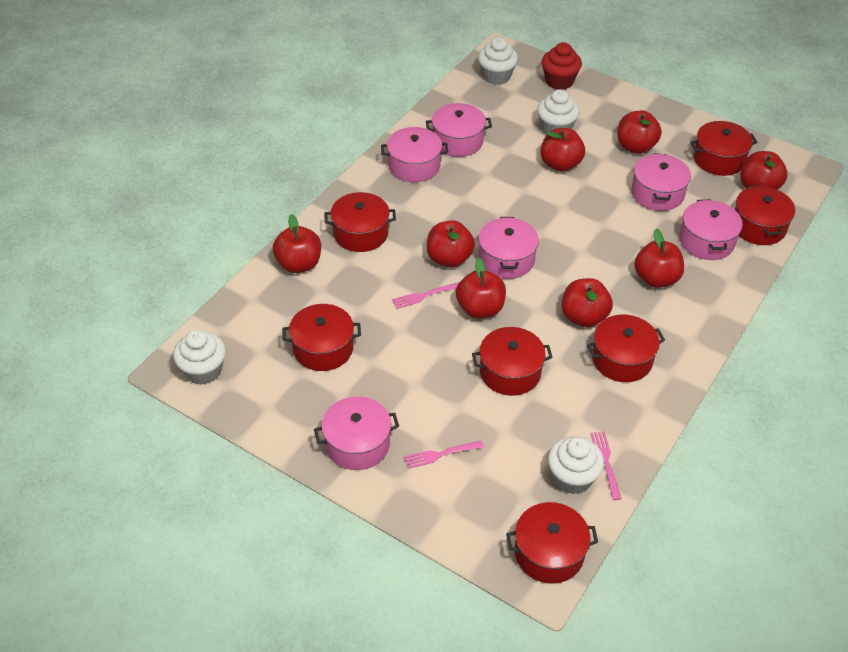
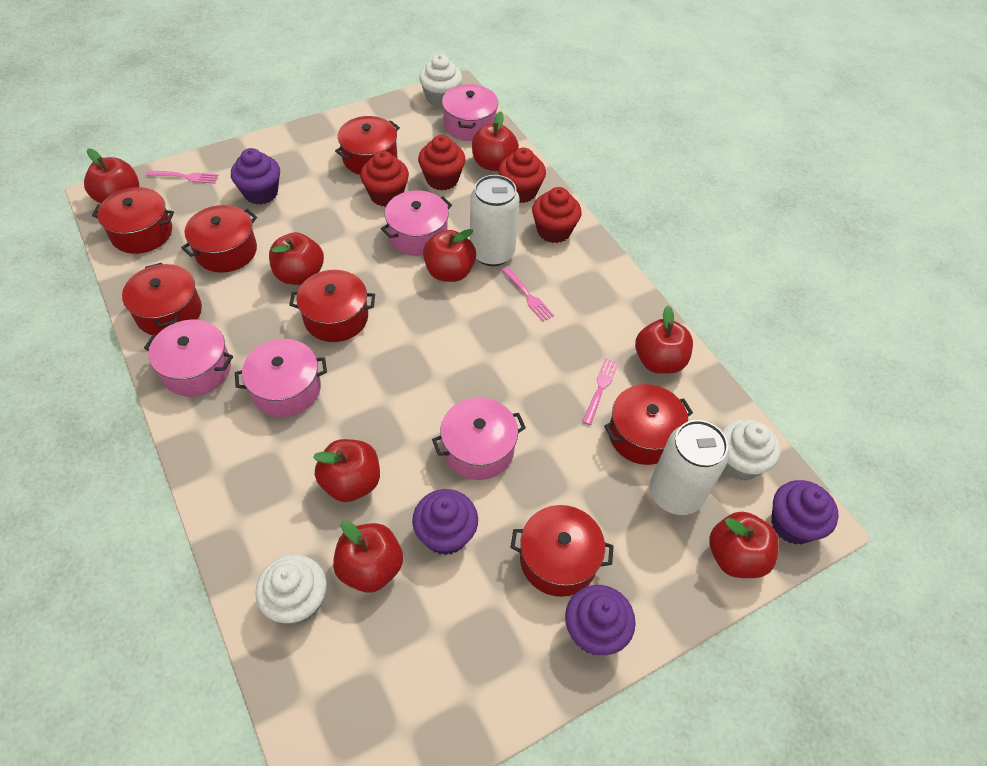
pink pot: 6 -> 5
purple cupcake: 0 -> 4
red cupcake: 1 -> 4
white can: 0 -> 2
white cupcake: 4 -> 3

